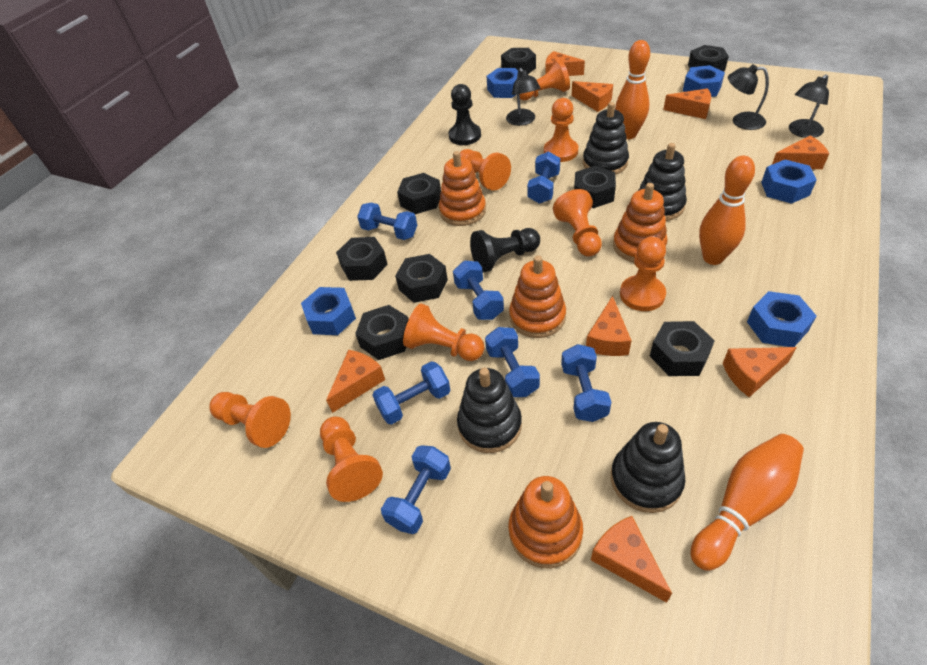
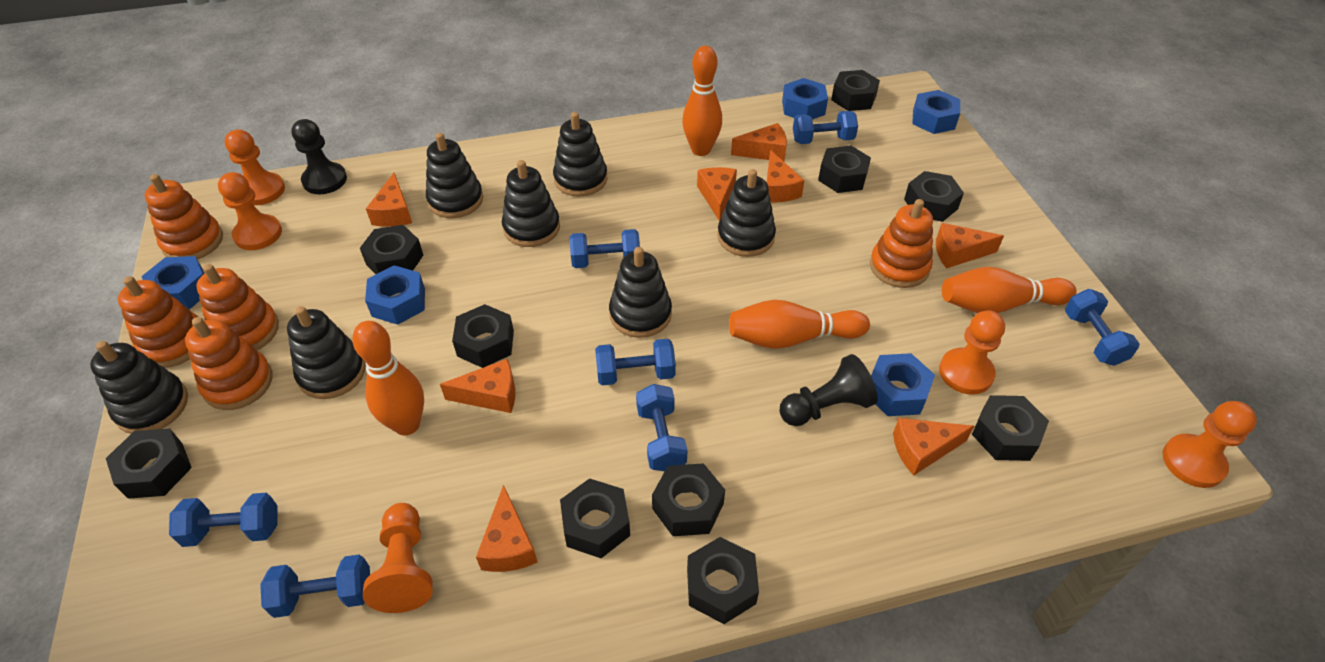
black lamp: 3 -> 0
black nut: 8 -> 10
black stacking toy: 4 -> 7
orange bowling pin: 3 -> 4
orange pawn: 8 -> 5
orange stacking toy: 4 -> 5

